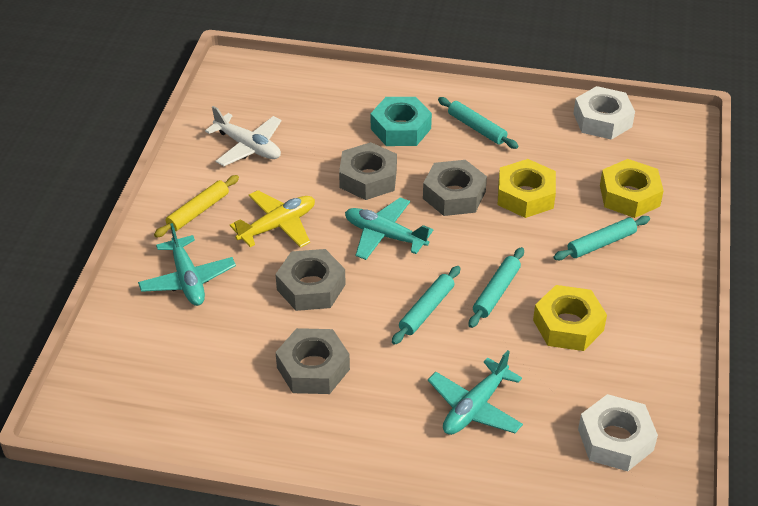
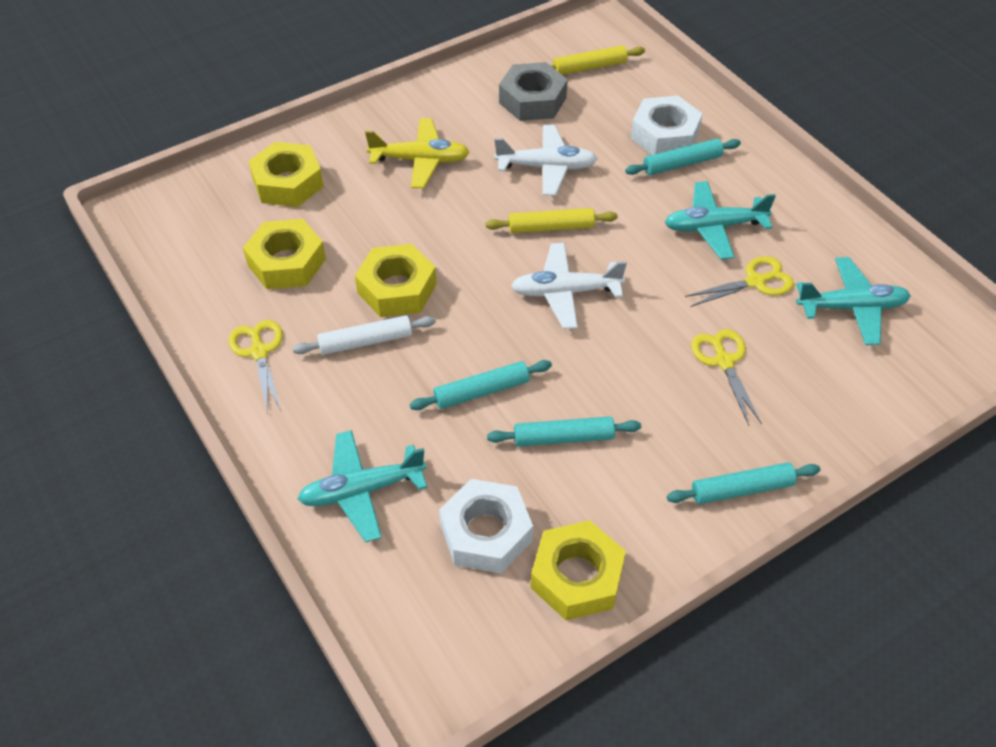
grey nut: 4 -> 1
turquoise nut: 1 -> 0
white plane: 1 -> 2
white rolling pin: 0 -> 1
yellow nut: 3 -> 4
yellow rolling pin: 1 -> 2
yellow scissors: 0 -> 3

